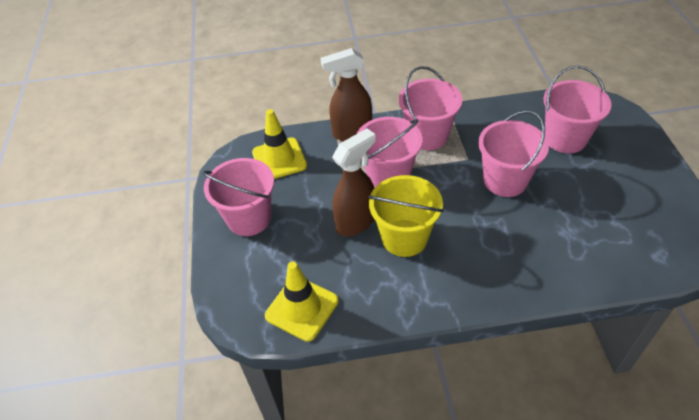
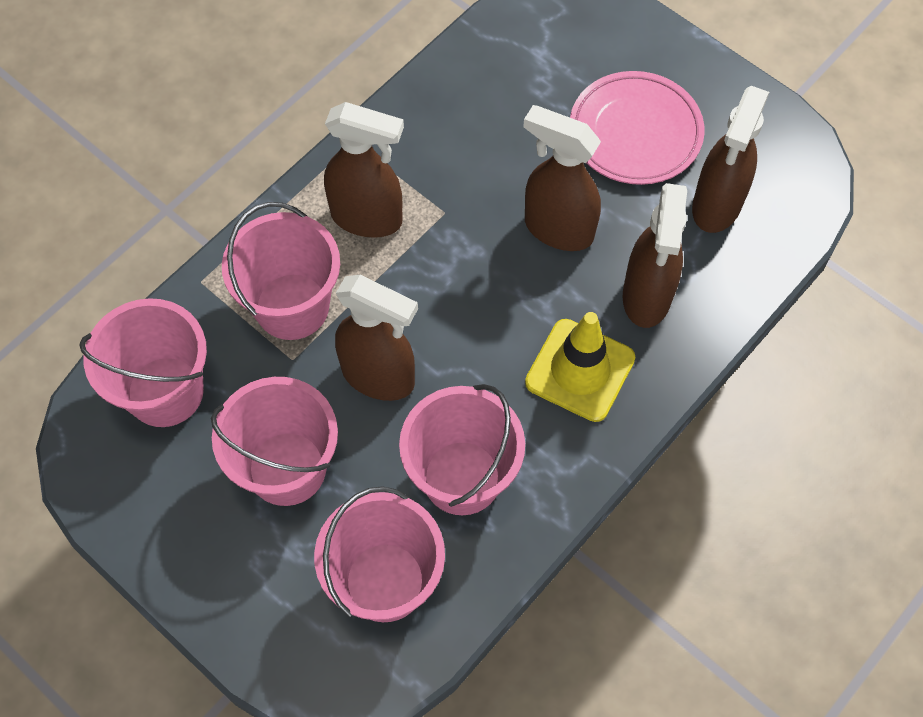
brown spray bottle: 2 -> 5
pink plate: 0 -> 1
yellow bucket: 1 -> 0
yellow traffic cone: 2 -> 1

